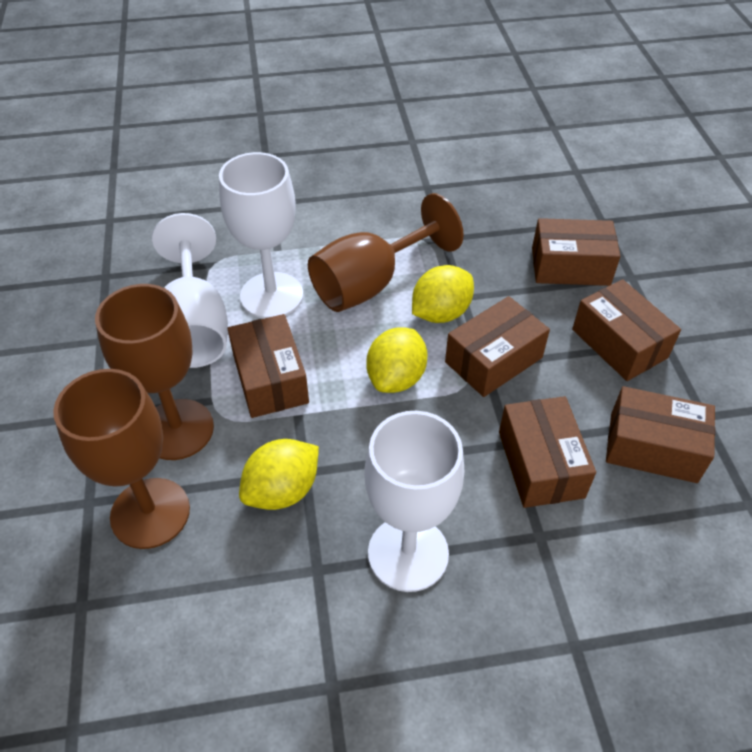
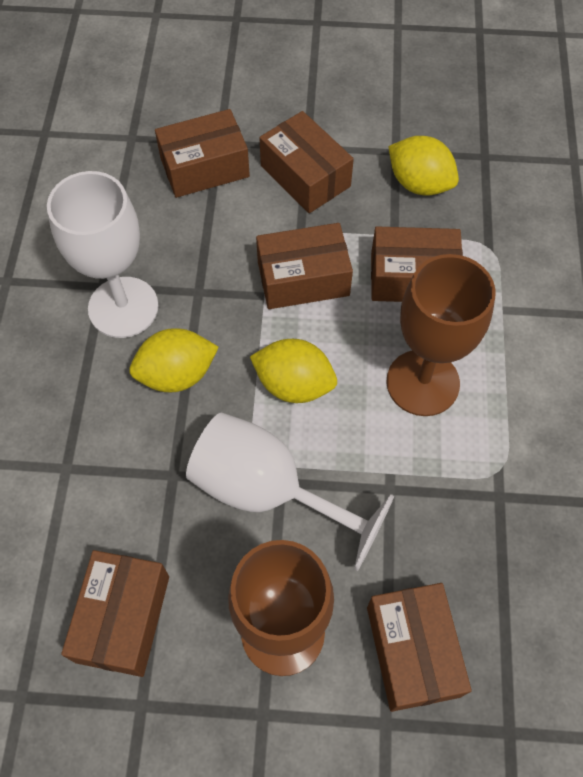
brown goblet: 3 -> 2
white goblet: 3 -> 2

